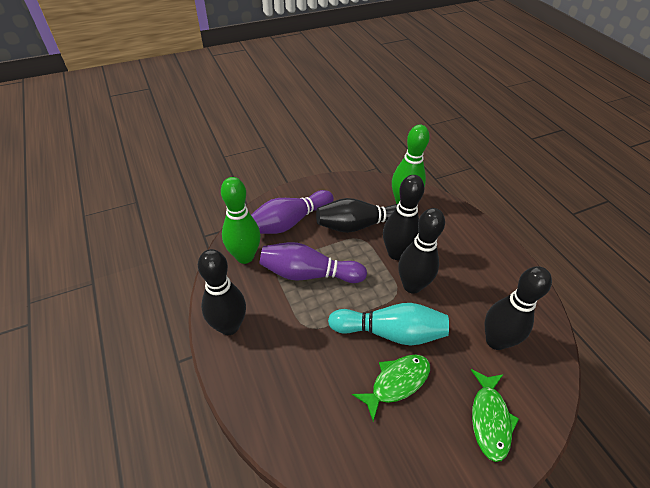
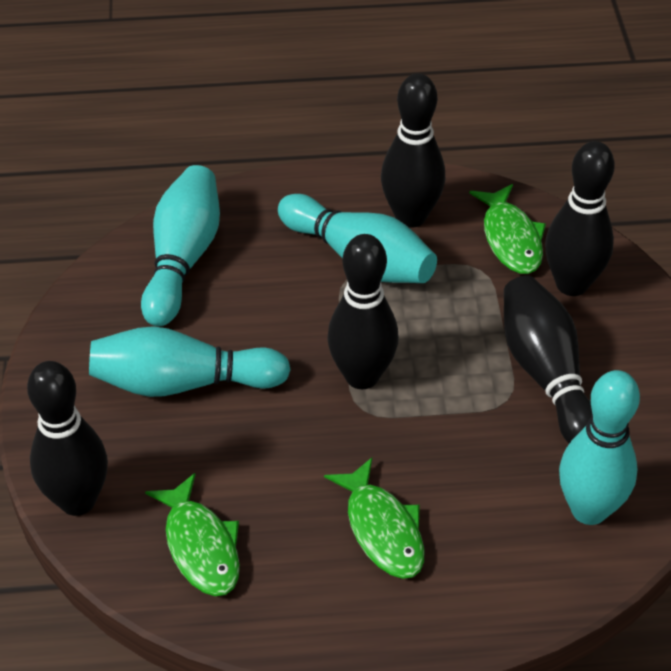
green bowling pin: 2 -> 0
green fish: 2 -> 3
purple bowling pin: 2 -> 0
turquoise bowling pin: 1 -> 4

